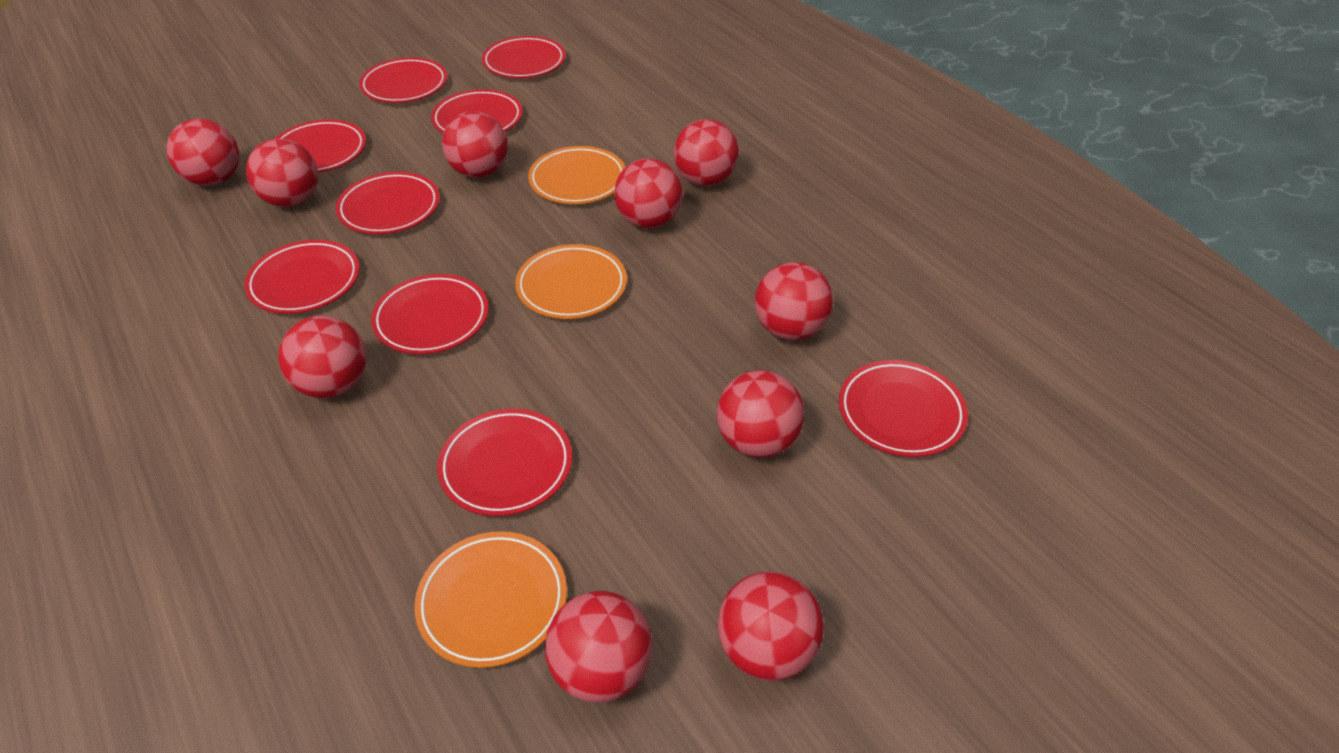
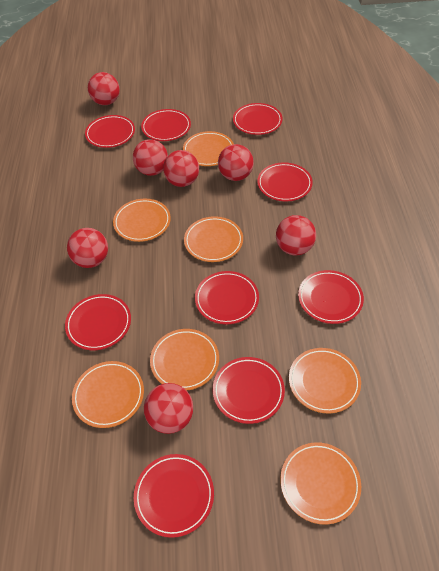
orange plate: 3 -> 7
red ball: 10 -> 7

